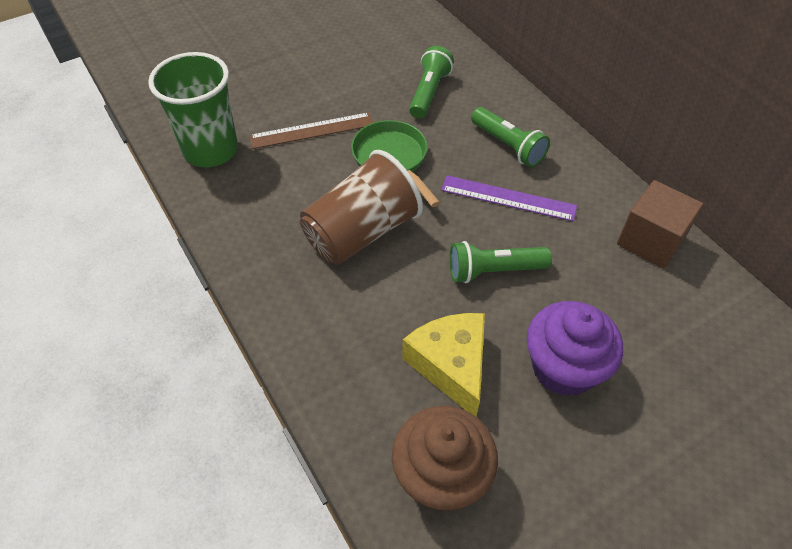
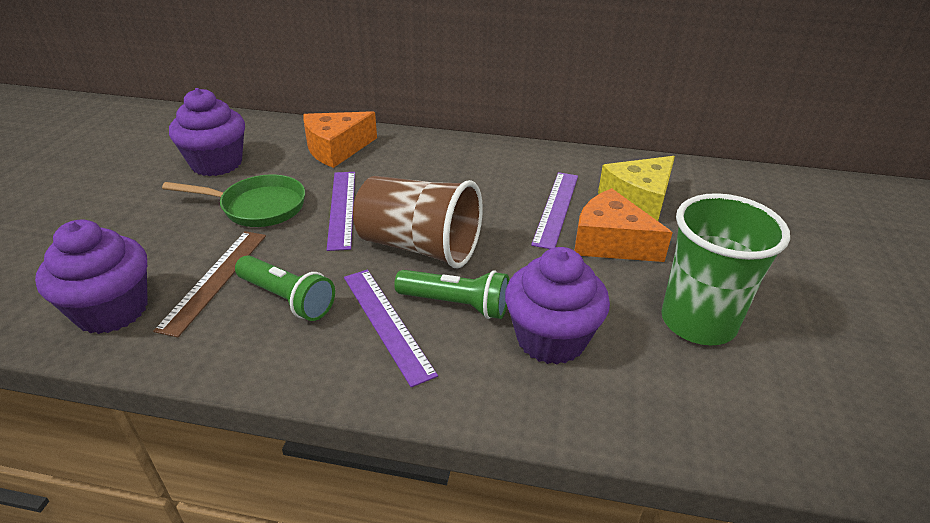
brown cube: 1 -> 0
brown cupcake: 1 -> 0
green flashlight: 3 -> 2
orange cheese: 0 -> 2
purple cupcake: 1 -> 3
purple ruler: 1 -> 3

